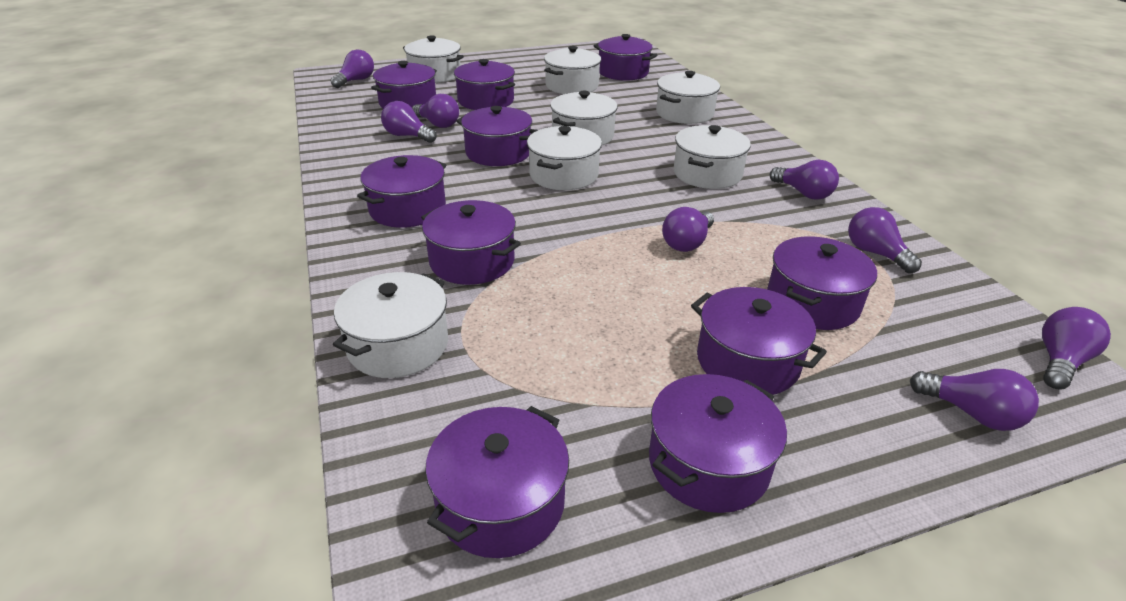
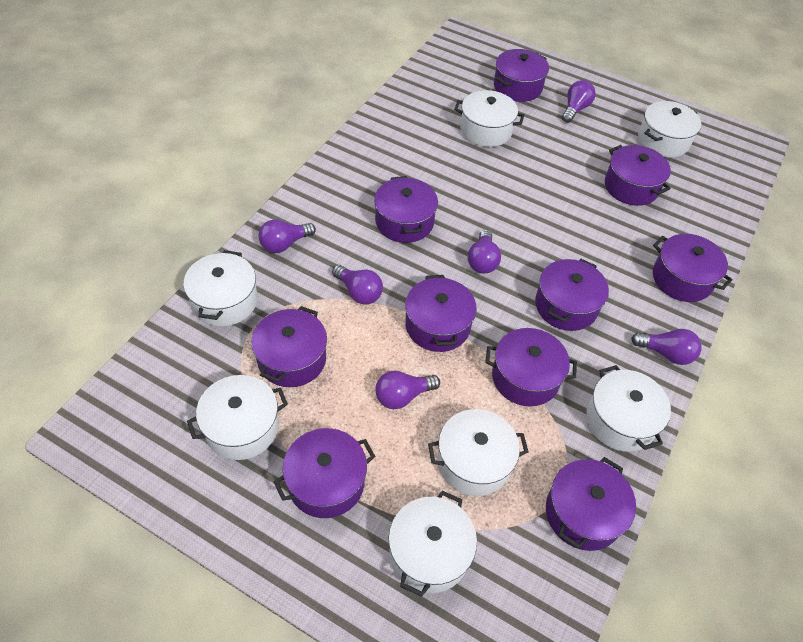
purple light bulb: 8 -> 6

